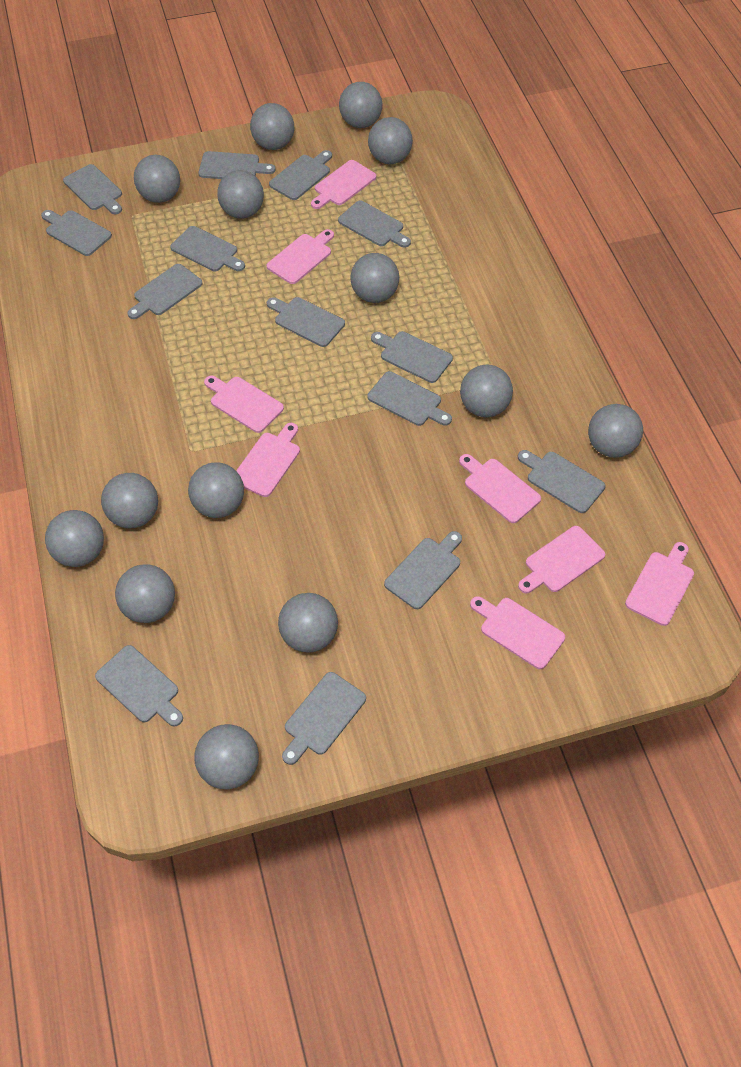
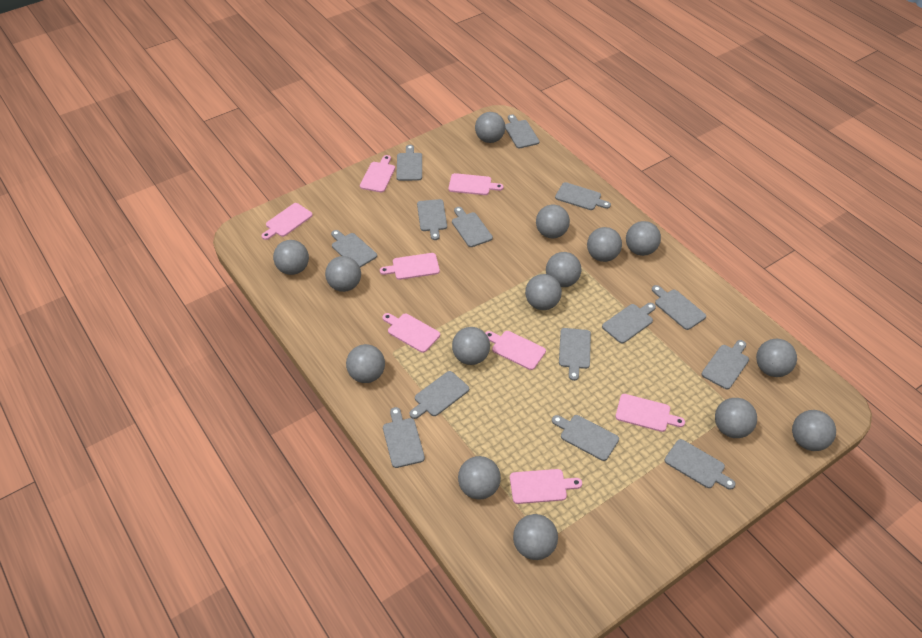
grey ball: 14 -> 15

